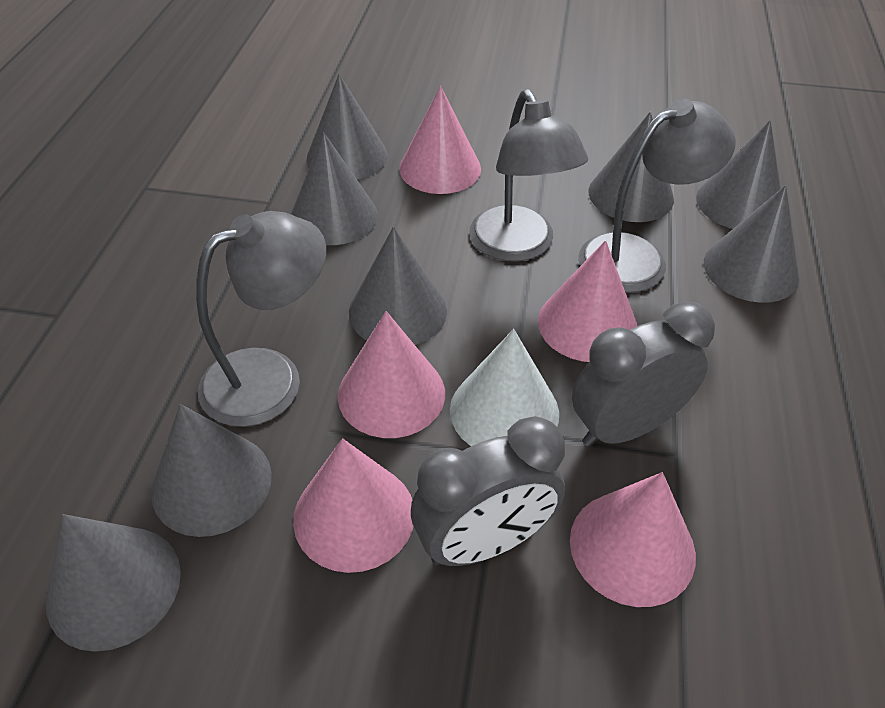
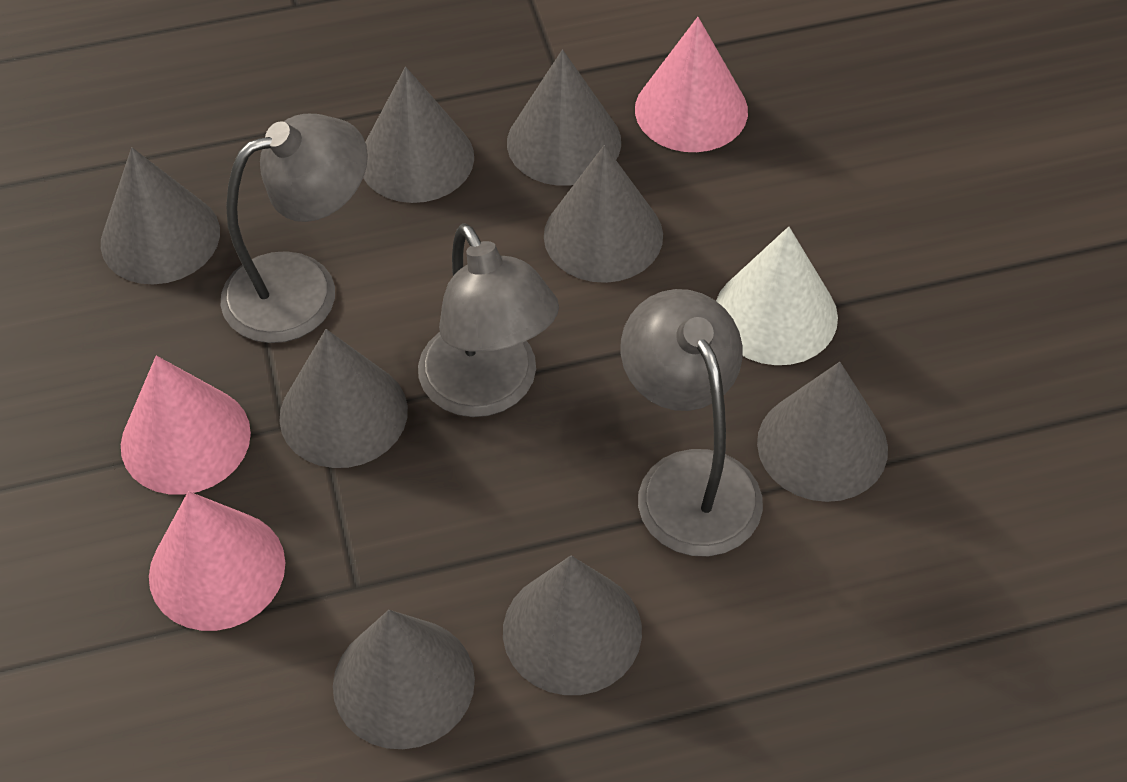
grey clock: 2 -> 0
pink cone: 5 -> 3

